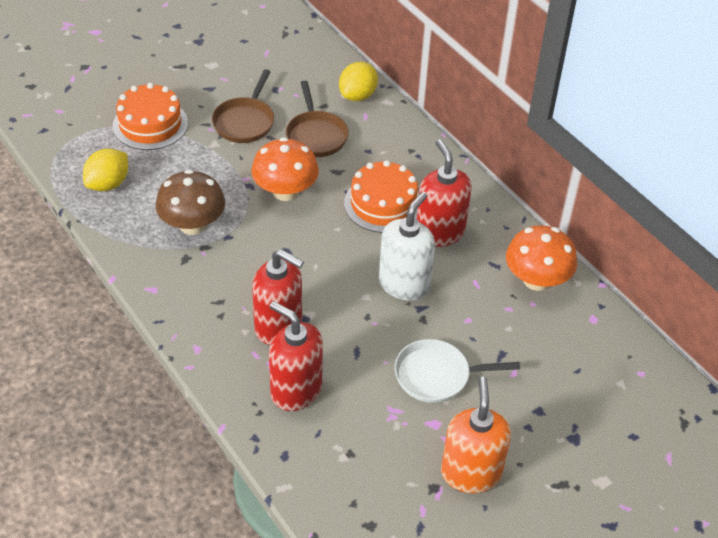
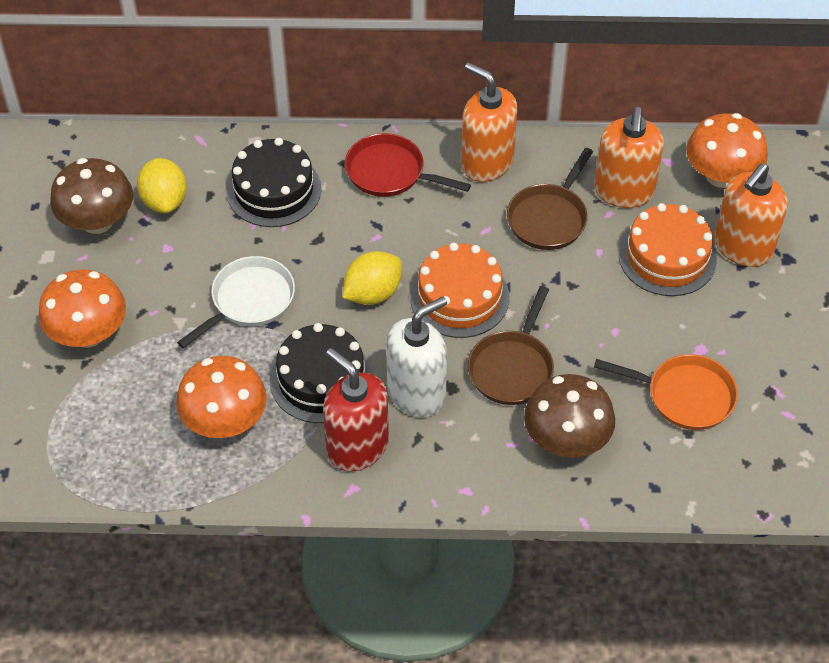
black cake: 0 -> 2
brown mushroom: 1 -> 2
orange mushroom: 2 -> 3
orange pan: 0 -> 1
orange soap dispenser: 1 -> 3
red pan: 0 -> 1
red soap dispenser: 3 -> 1

